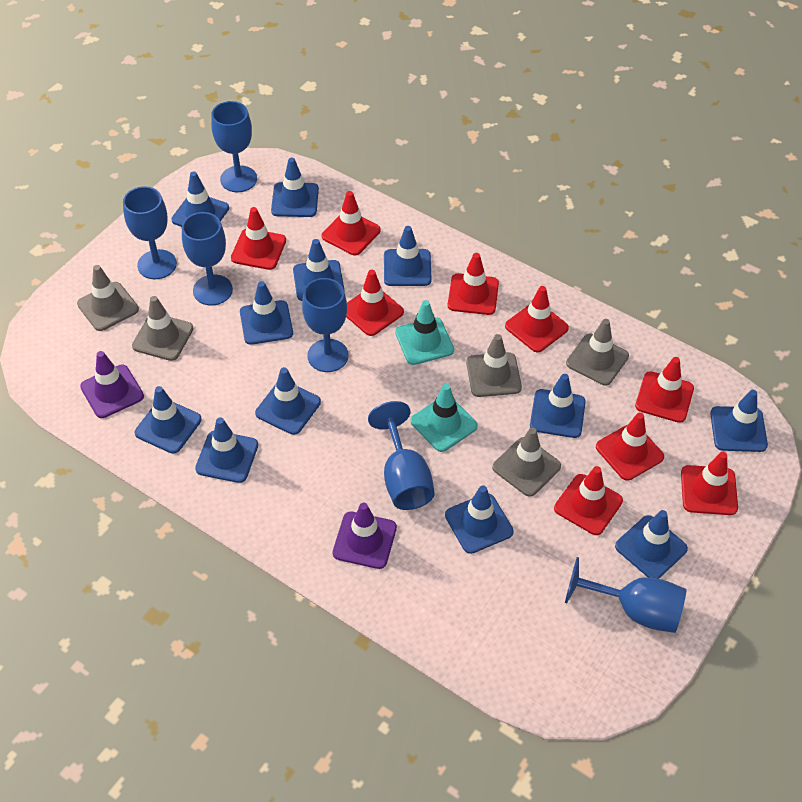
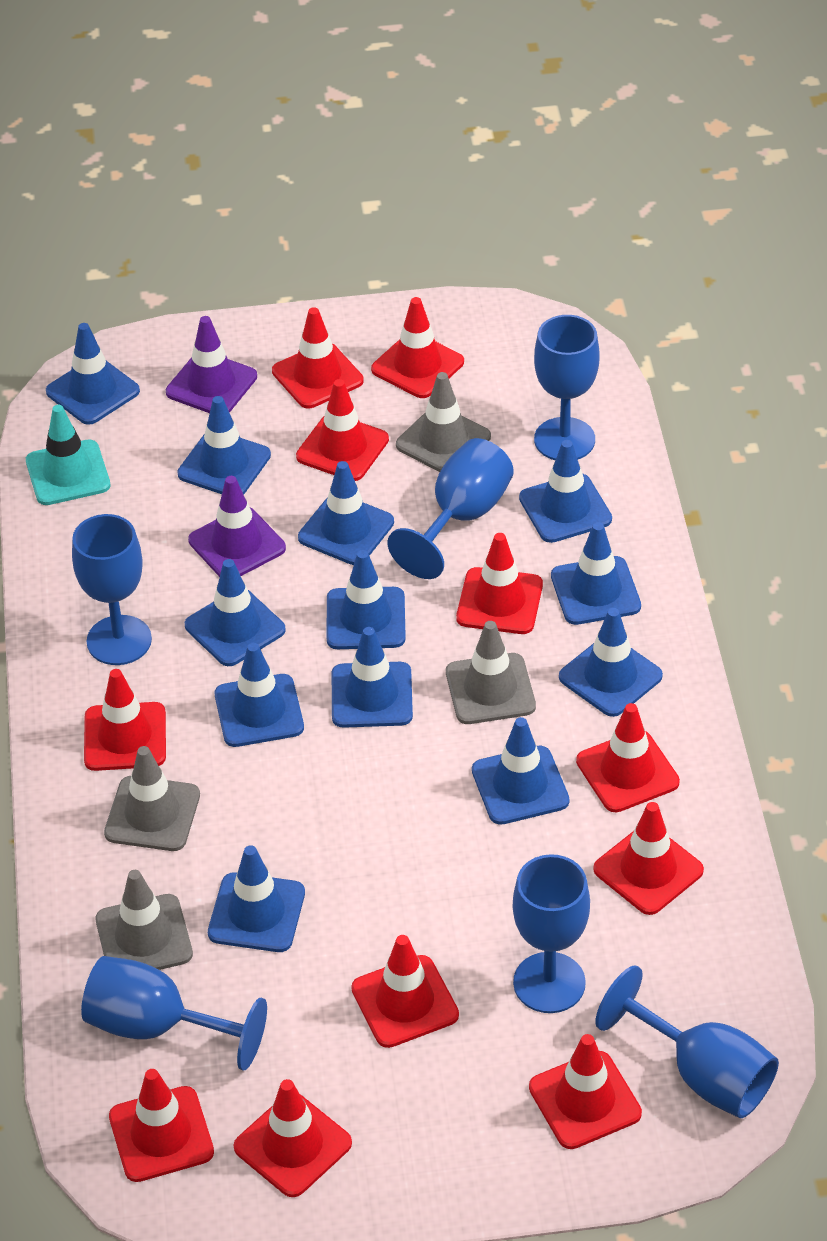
grey traffic cone: 5 -> 4
red traffic cone: 9 -> 11
turquoise traffic cone: 2 -> 1

